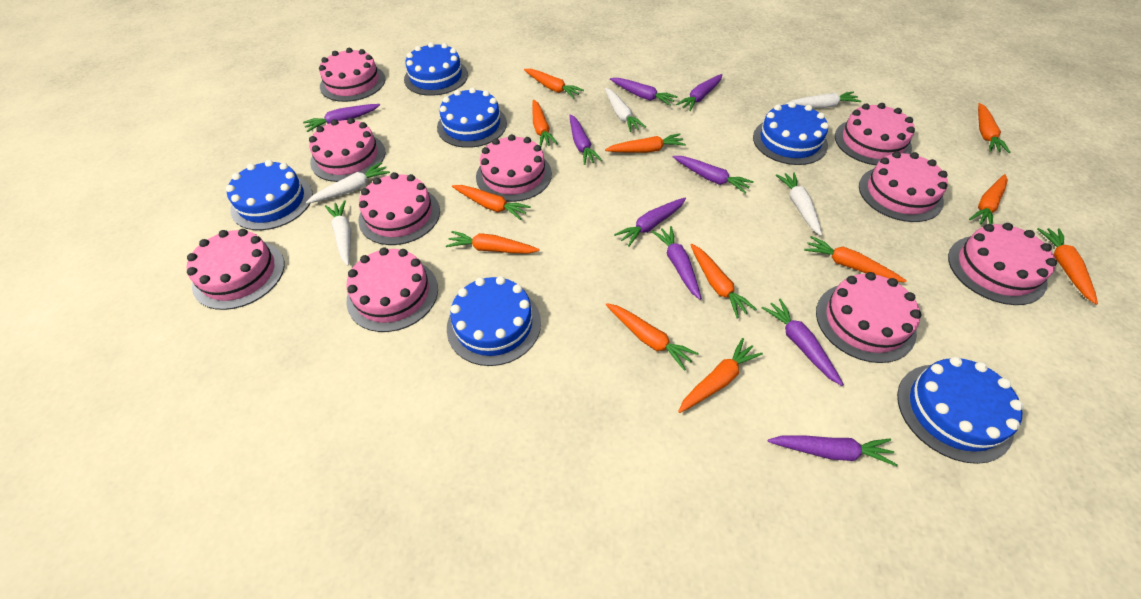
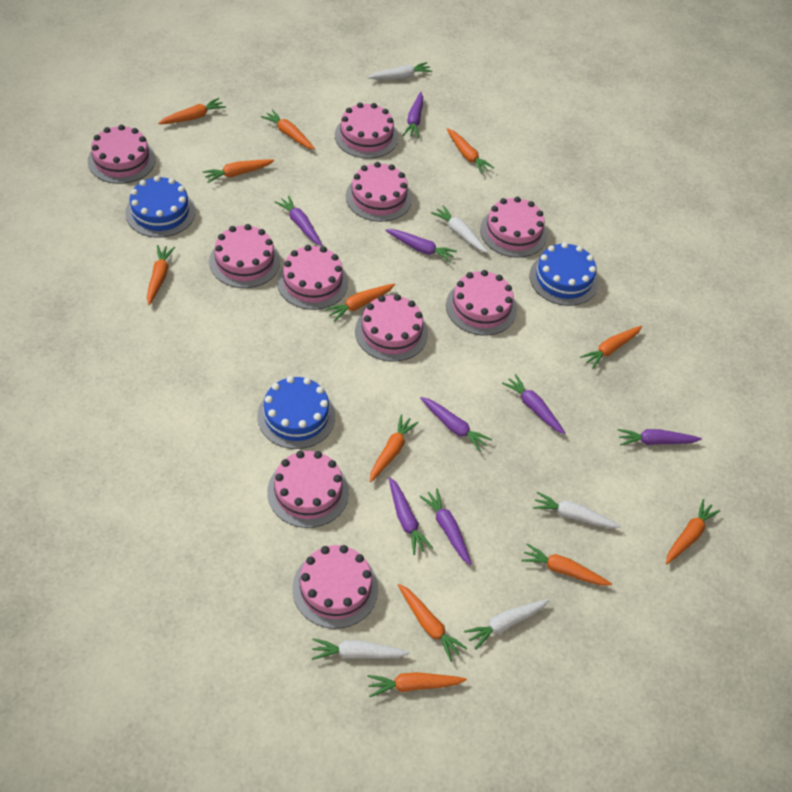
blue cake: 6 -> 3
purple carrot: 9 -> 8

